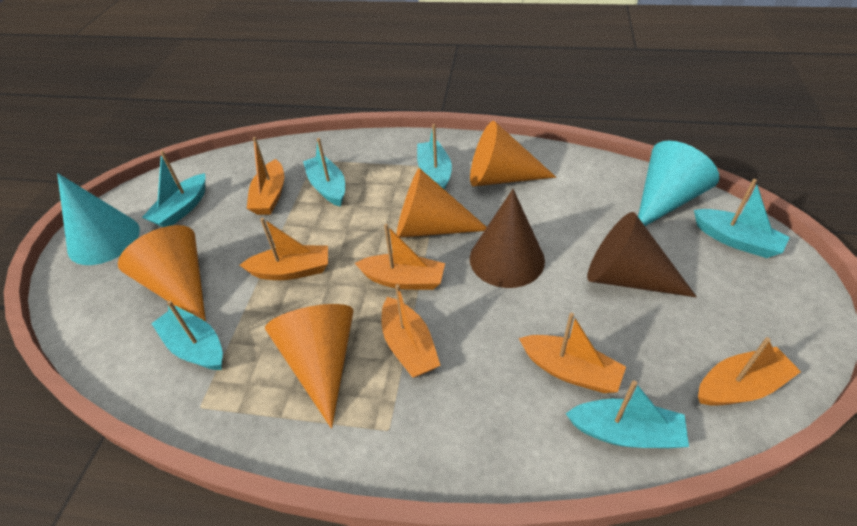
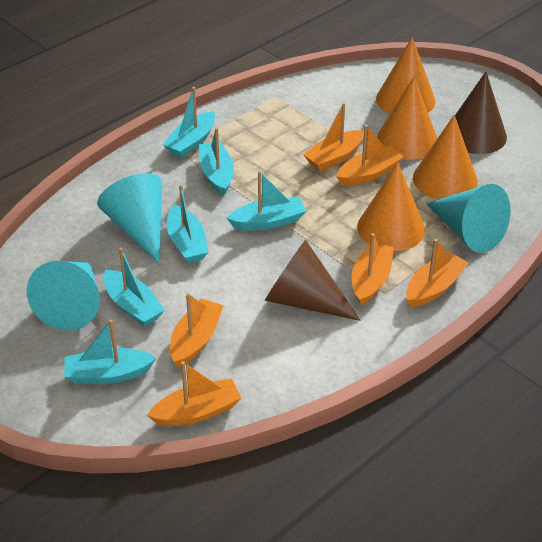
turquoise cone: 2 -> 3

